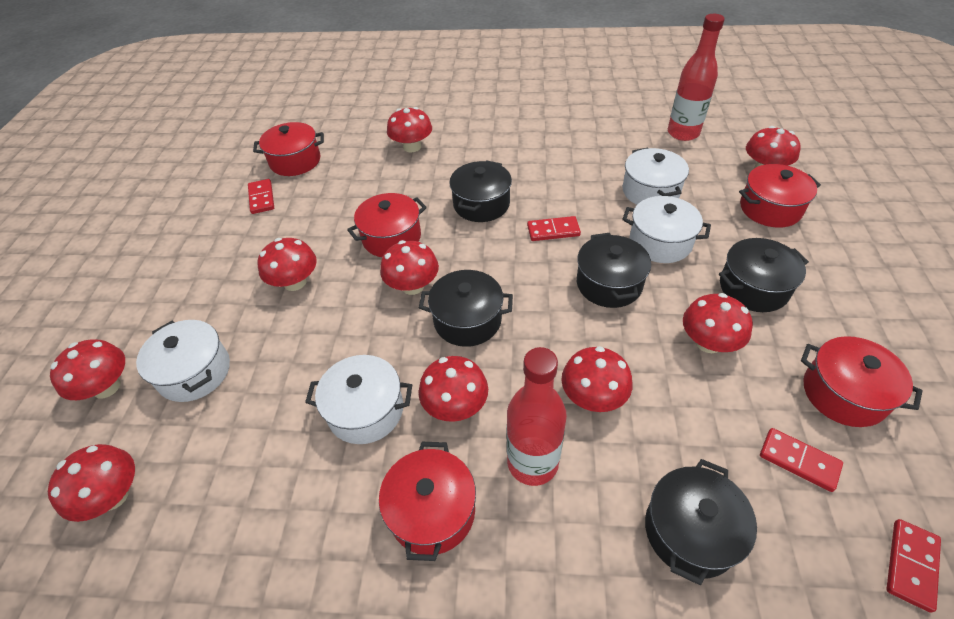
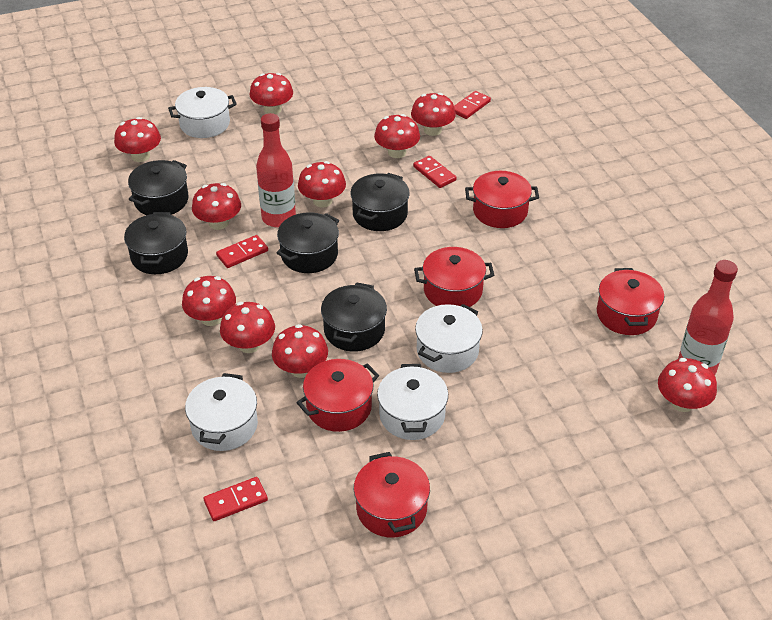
red mushroom: 9 -> 10

